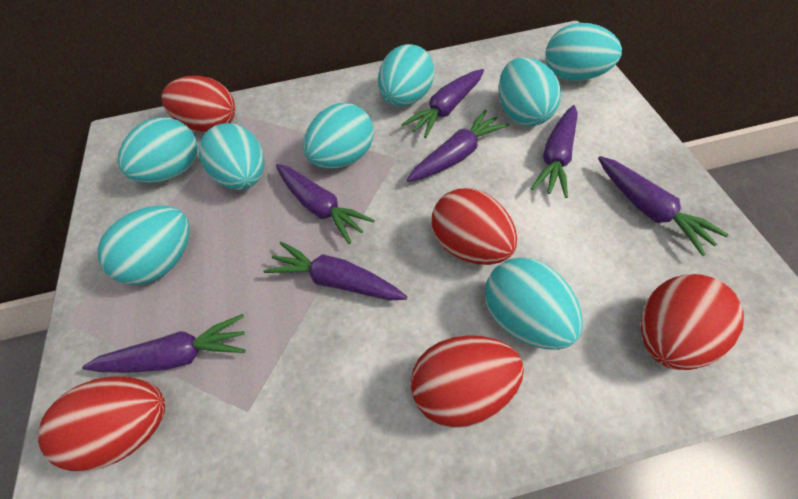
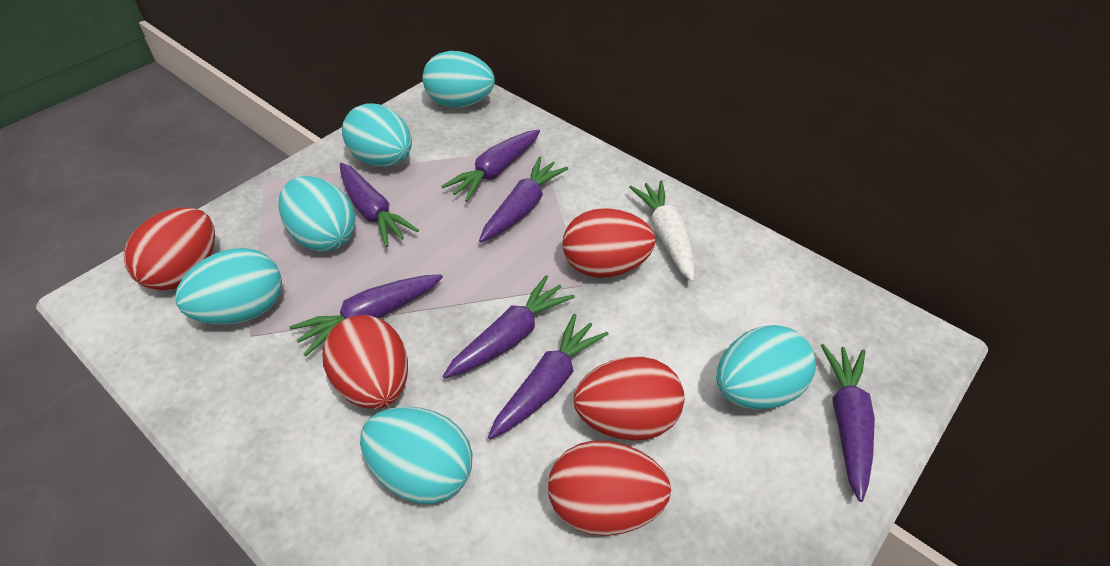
turquoise egg: 8 -> 6
white carrot: 0 -> 1

